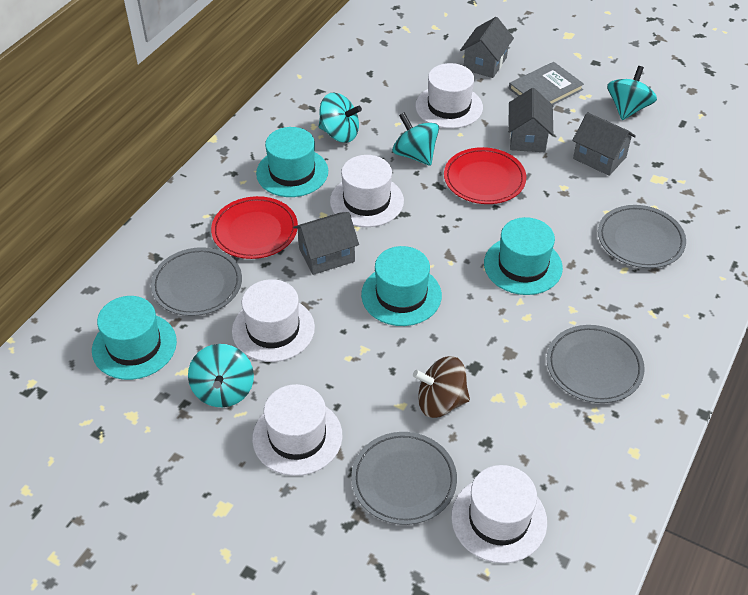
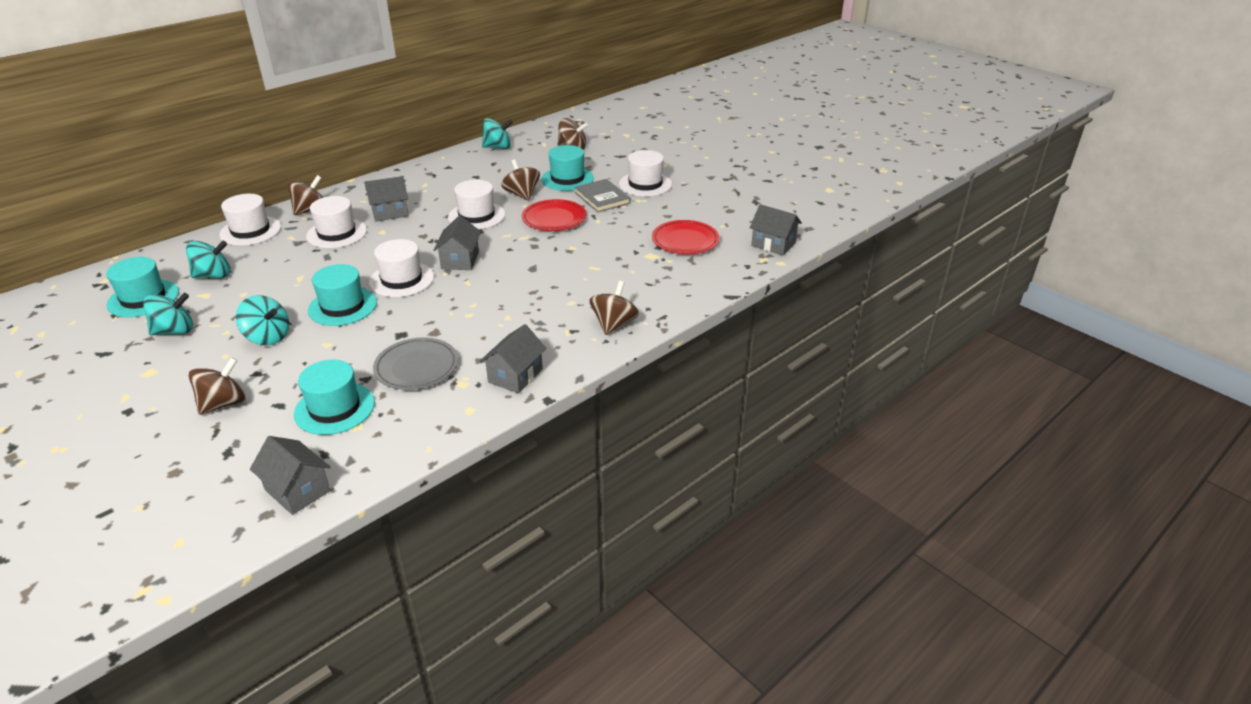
brown spinning top: 1 -> 5
grey house: 4 -> 5
grey plate: 4 -> 1

